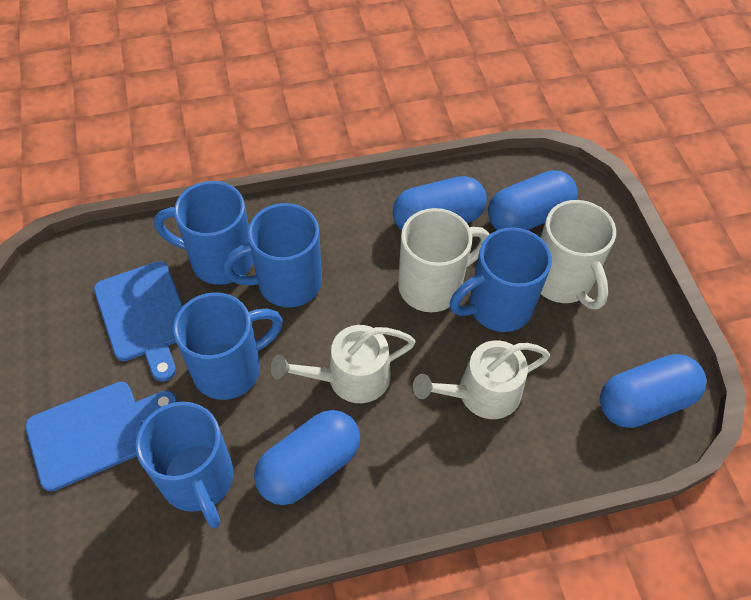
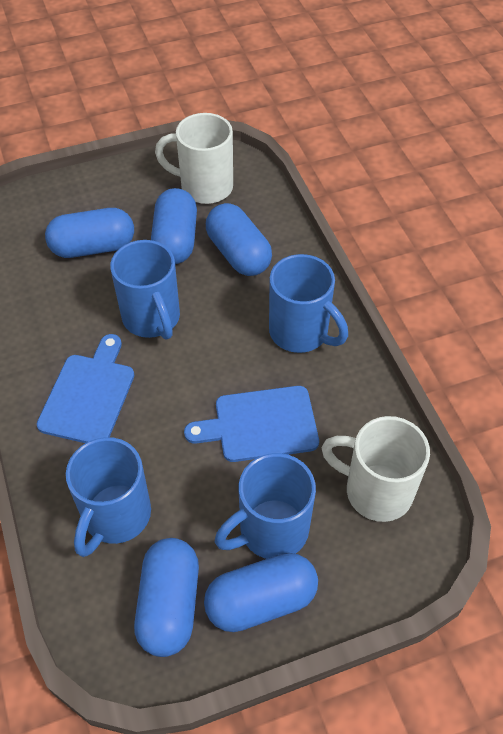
blue capsule: 4 -> 5
blue mug: 5 -> 4
white watering can: 2 -> 0

